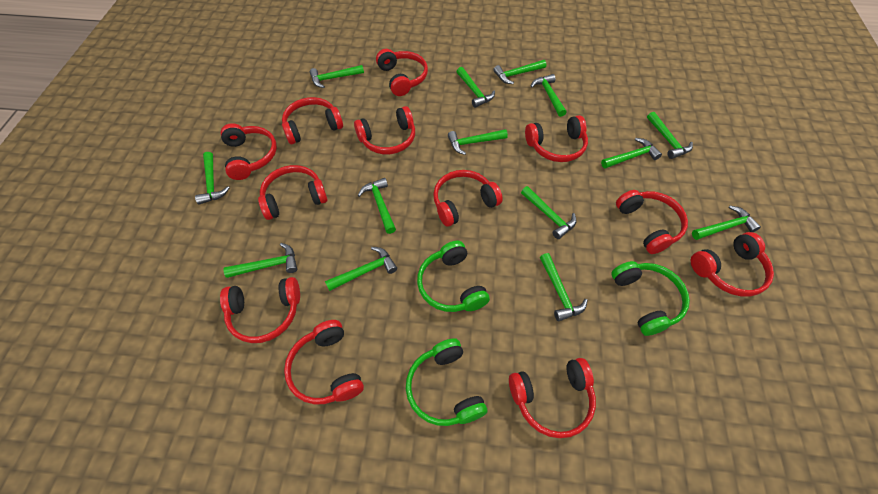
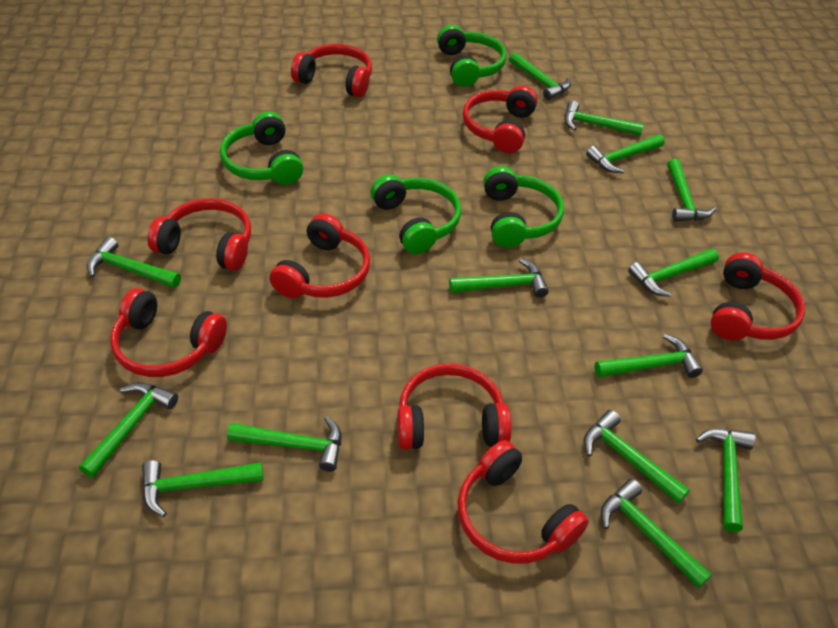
green headphones: 3 -> 4
red headphones: 12 -> 8

